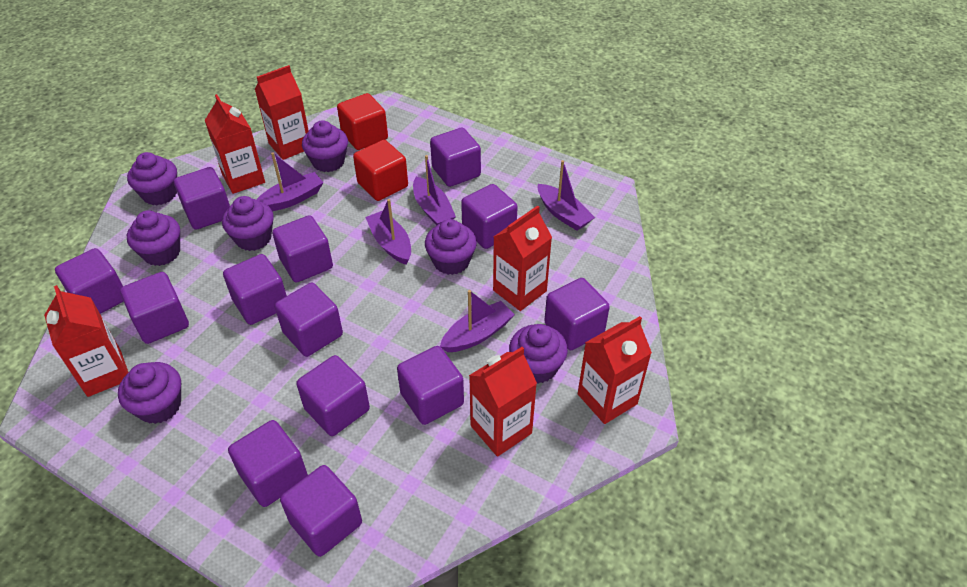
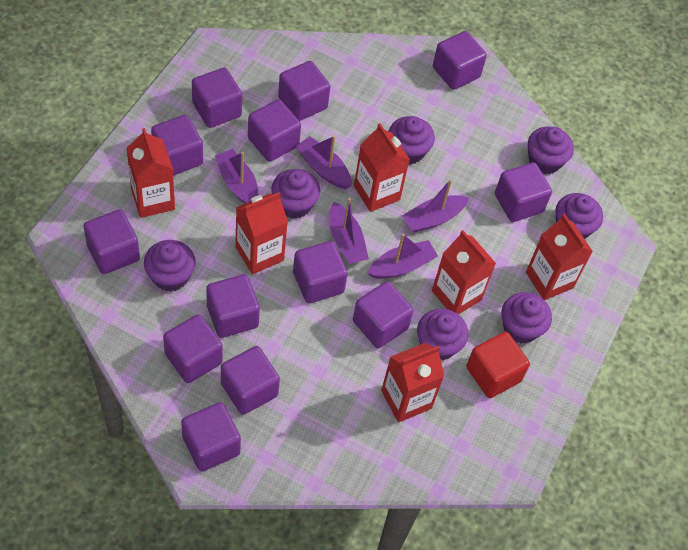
red cube: 2 -> 1

